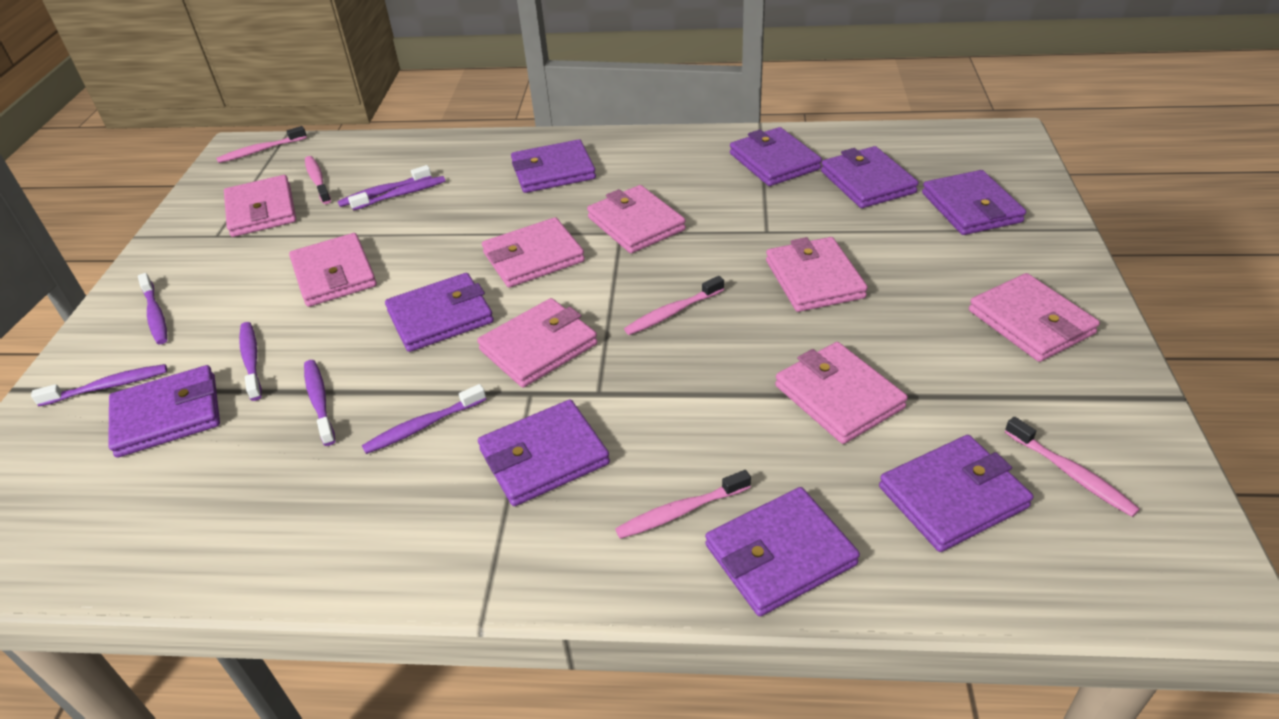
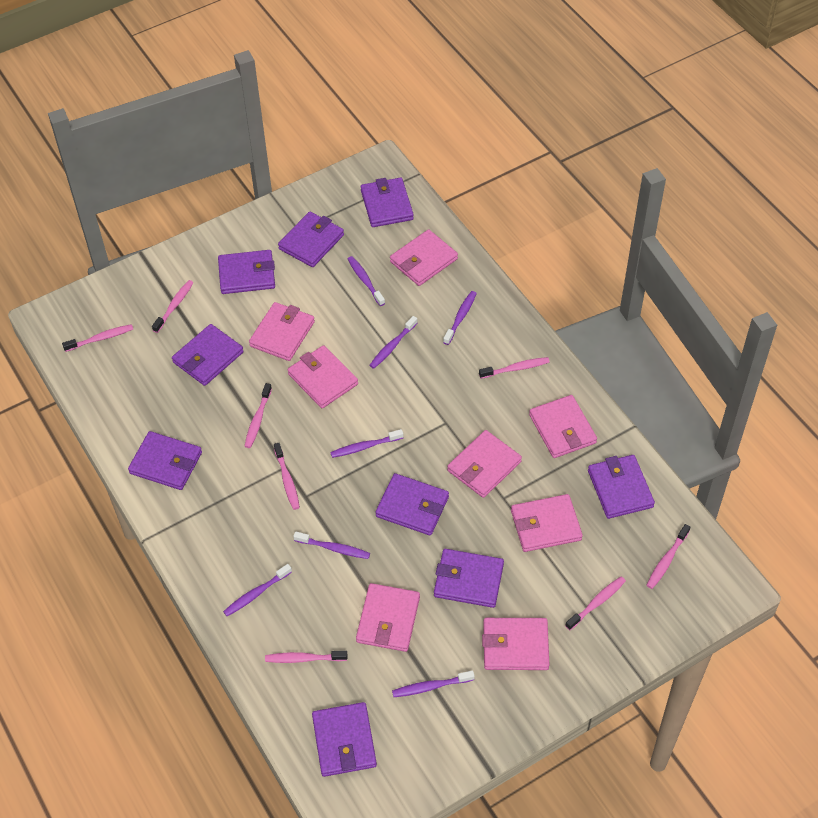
pink toothbrush: 5 -> 8

